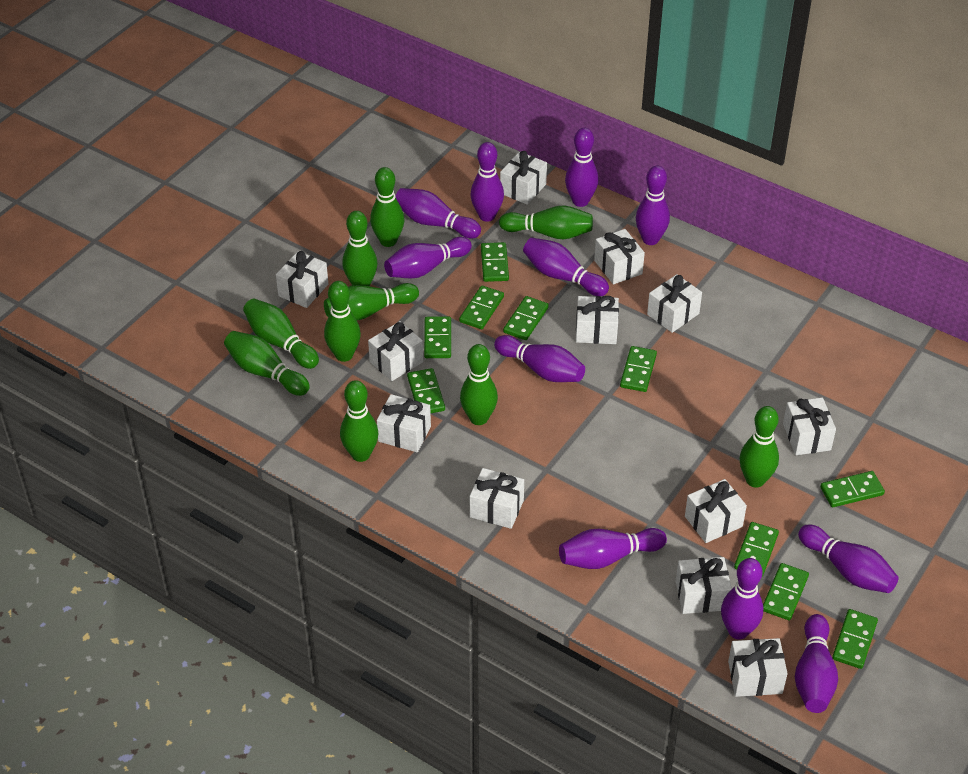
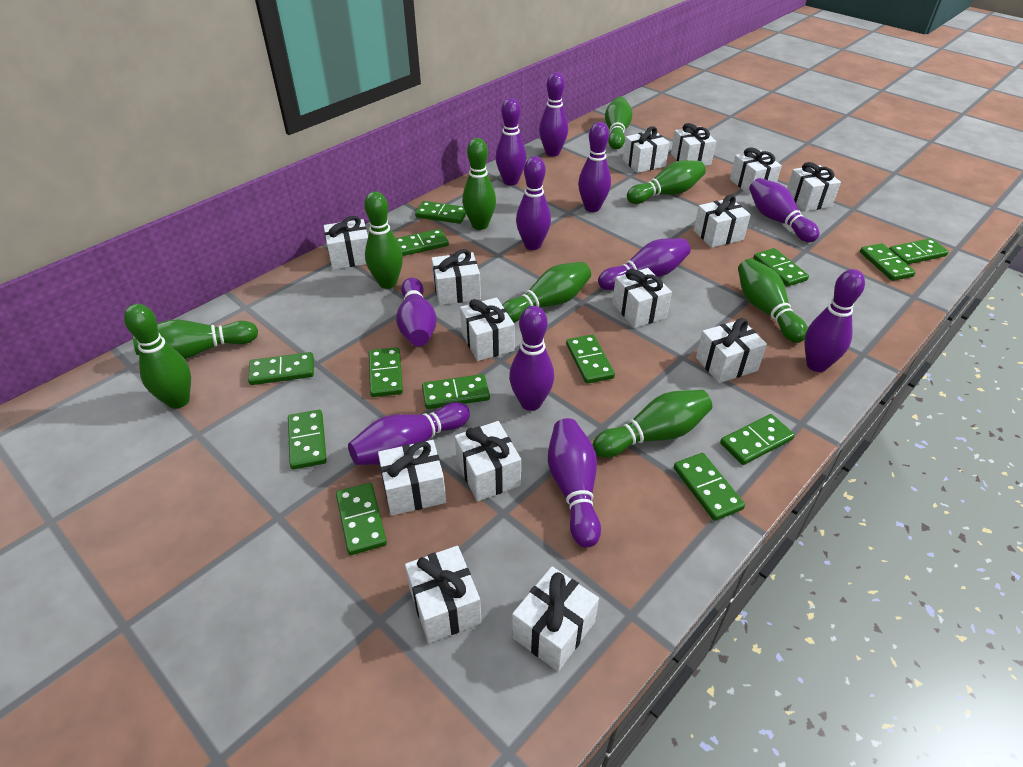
green bowling pin: 10 -> 9
green domino: 10 -> 13
white gift: 12 -> 14

